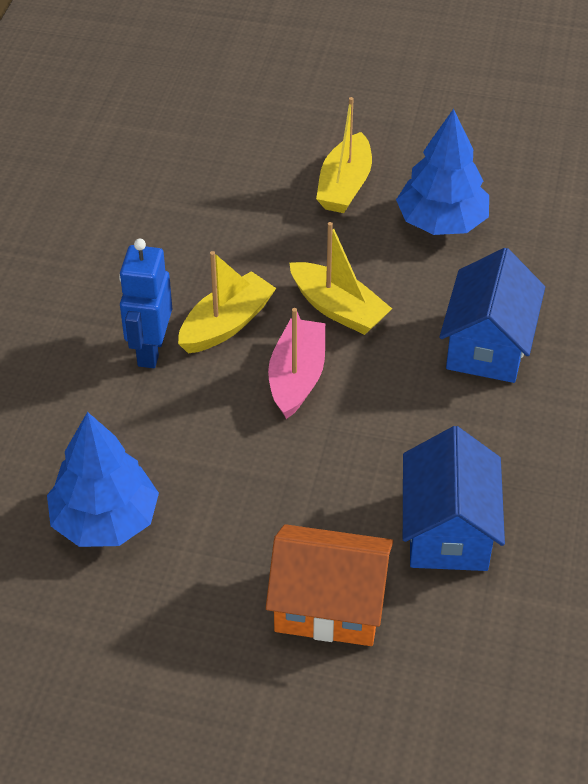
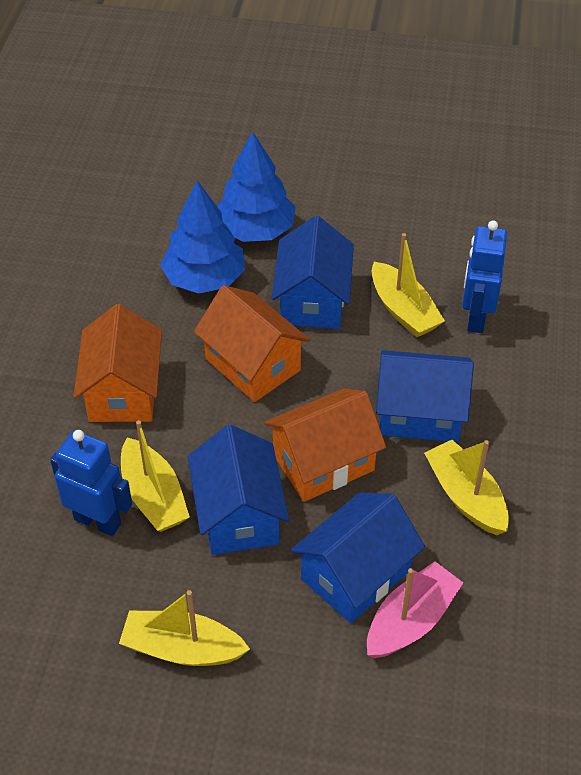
blue house: 2 -> 4
blue robot: 1 -> 2
orange house: 1 -> 3
yellow boat: 3 -> 4

